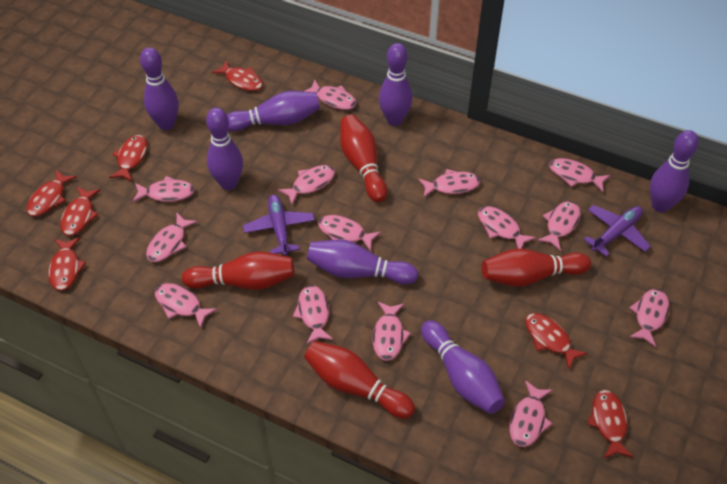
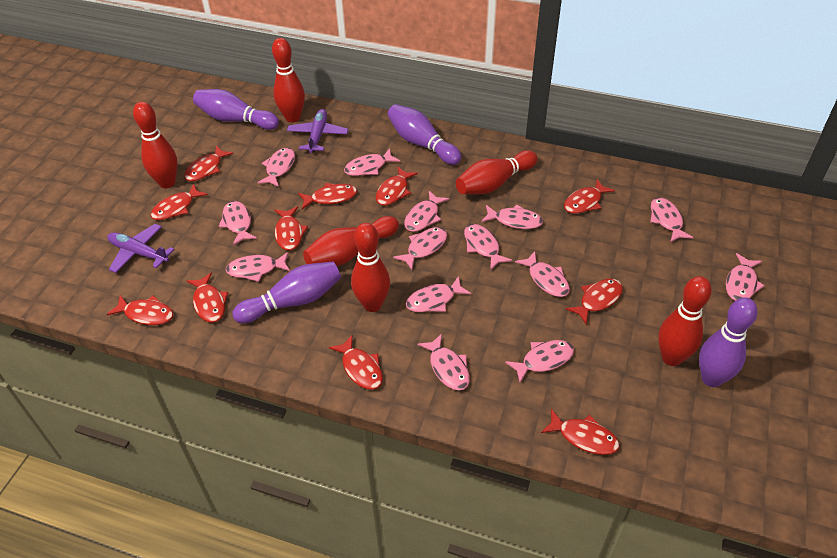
purple bowling pin: 7 -> 4
red bowling pin: 4 -> 6
red fish: 7 -> 11

